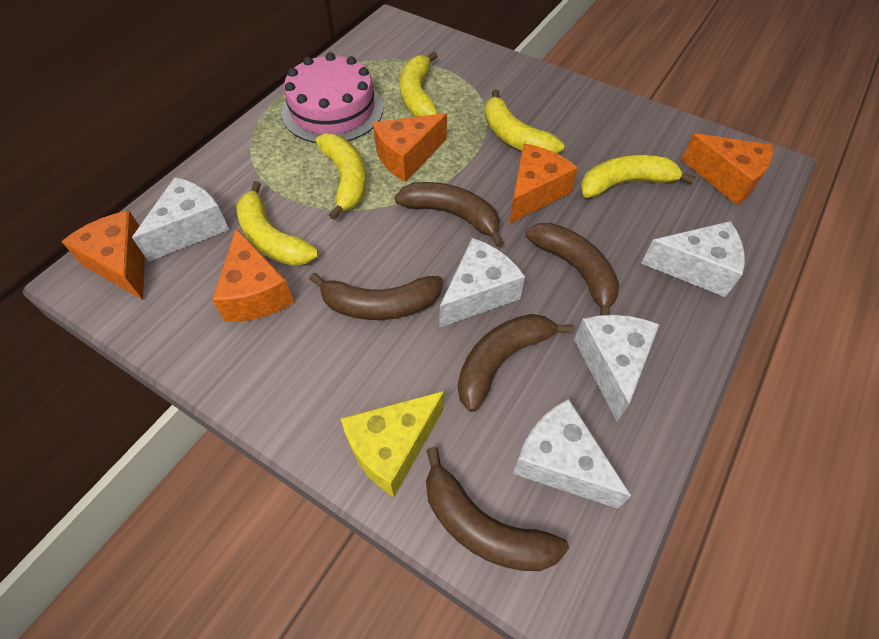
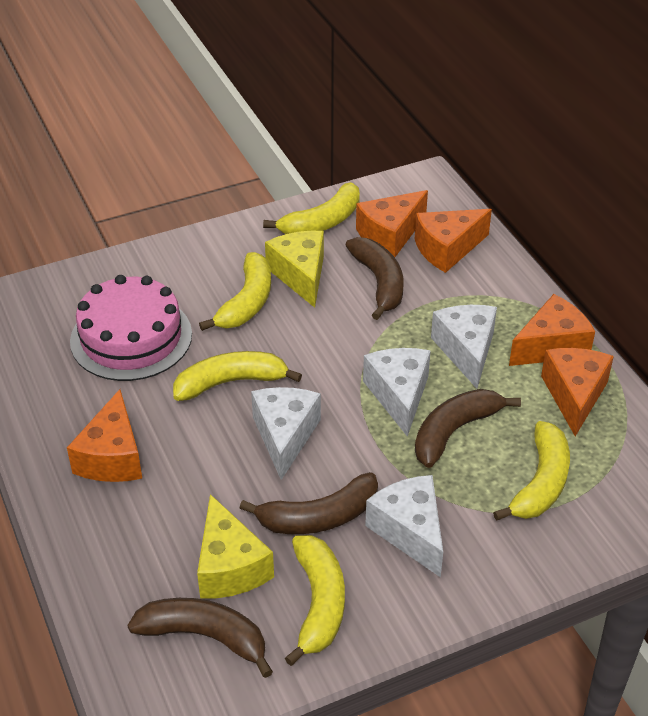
brown banana: 5 -> 4
white cheese: 5 -> 4
yellow cheese: 1 -> 2

